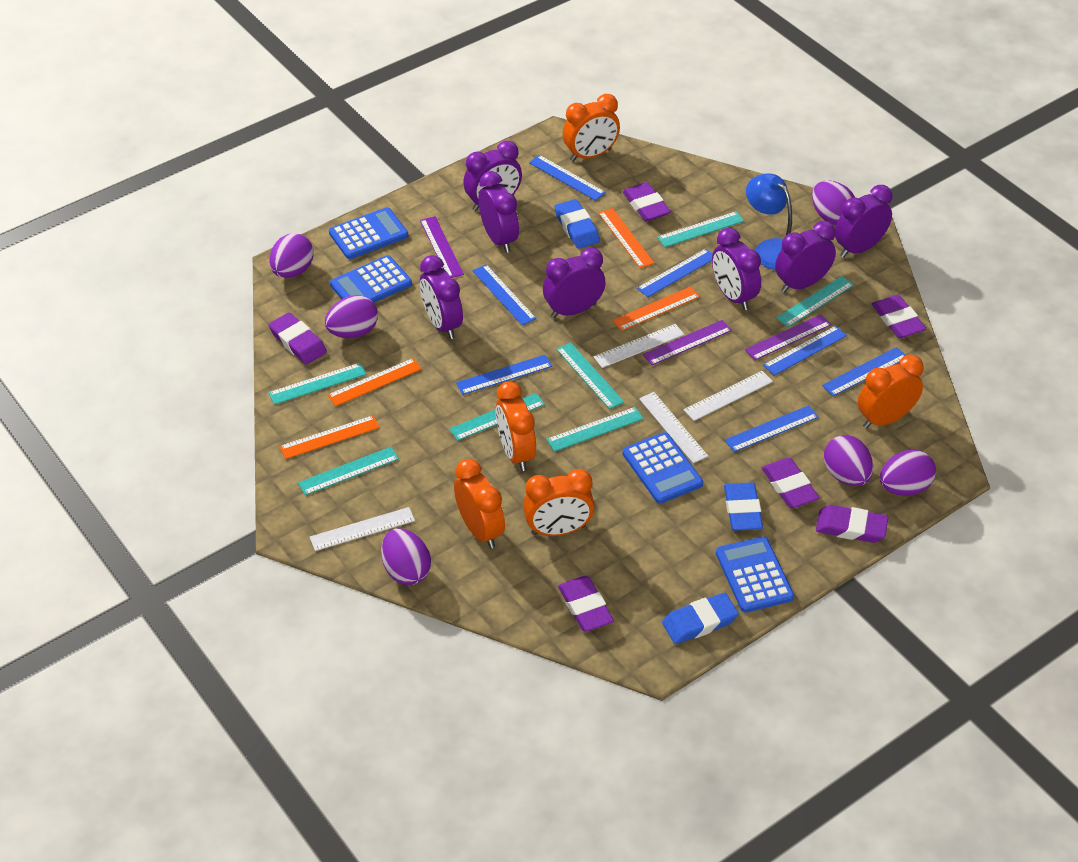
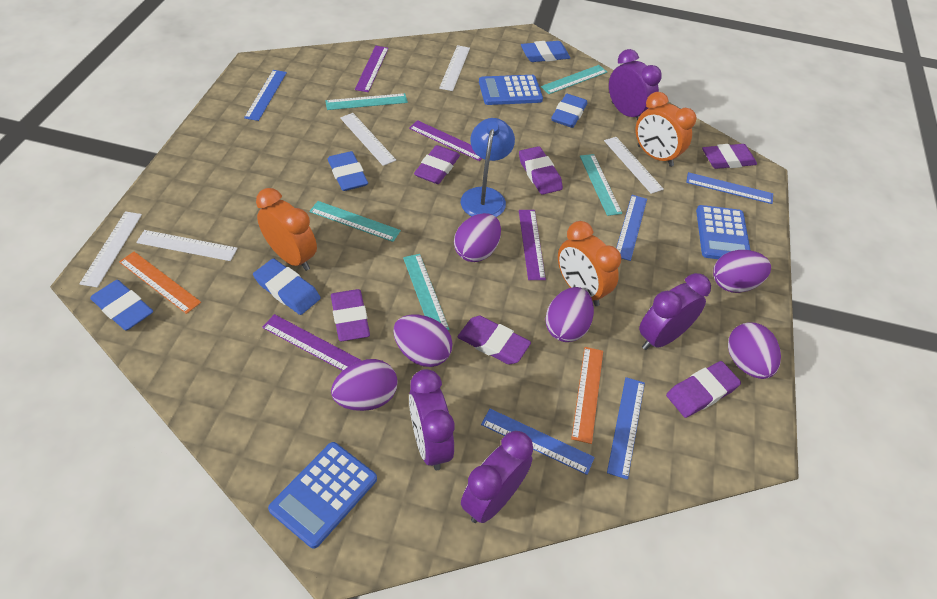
blue calculator: 4 -> 3
blue eraser: 3 -> 5
blue ruler: 7 -> 5
orange clock: 5 -> 3
orange ruler: 4 -> 2
purple clock: 7 -> 4
purple ruler: 3 -> 4
turquoise ruler: 7 -> 5
white ruler: 4 -> 5

